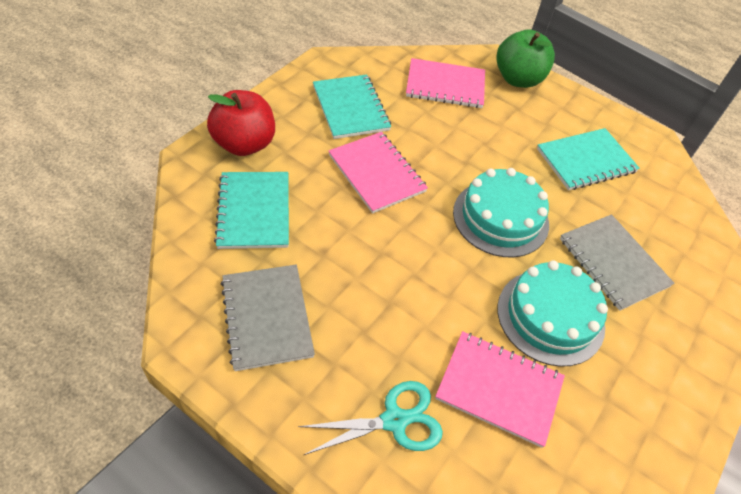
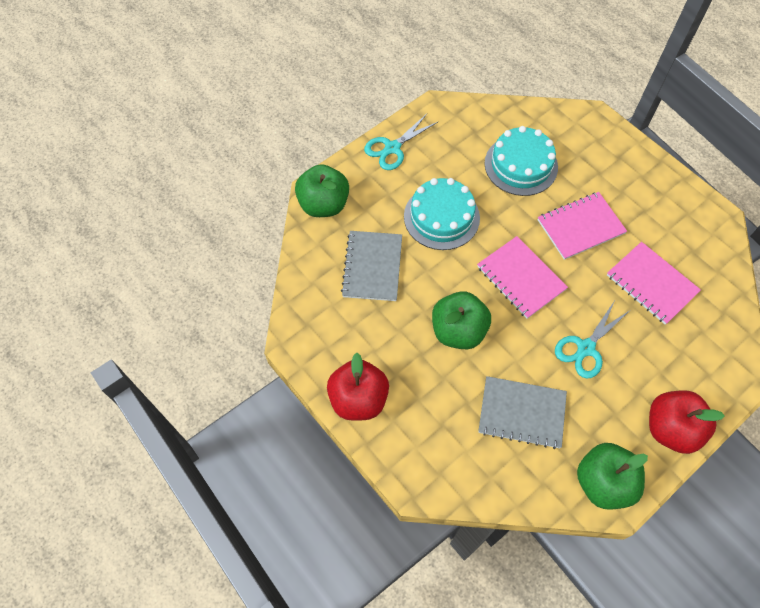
green apple: 1 -> 3
red apple: 1 -> 2
turquoise notebook: 3 -> 0
turquoise scissors: 1 -> 2

